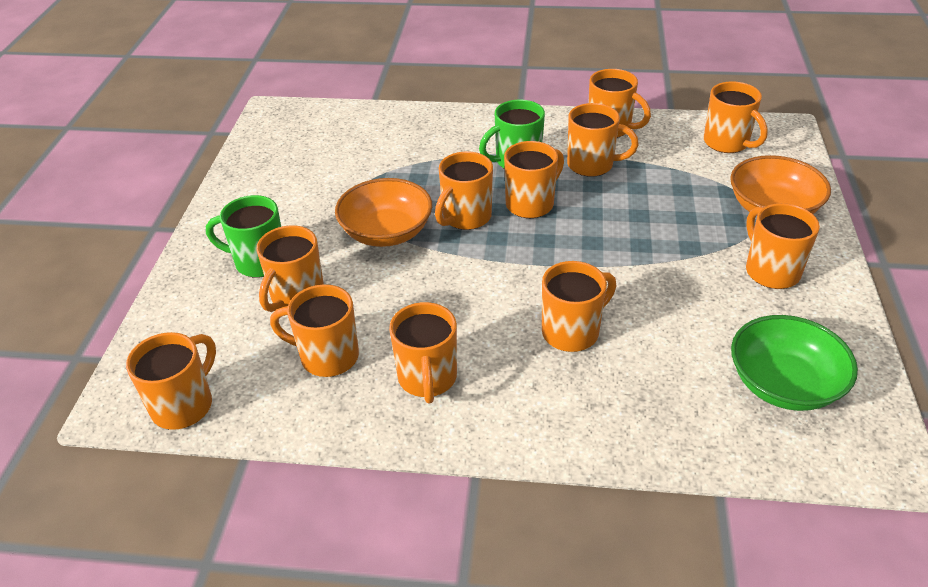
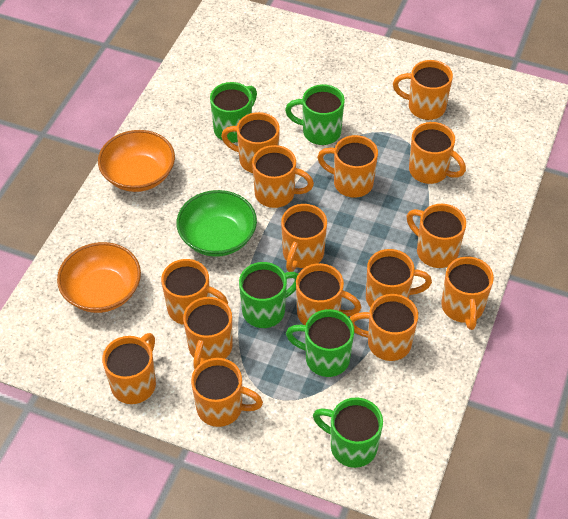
green mug: 2 -> 5
orange mug: 11 -> 15

